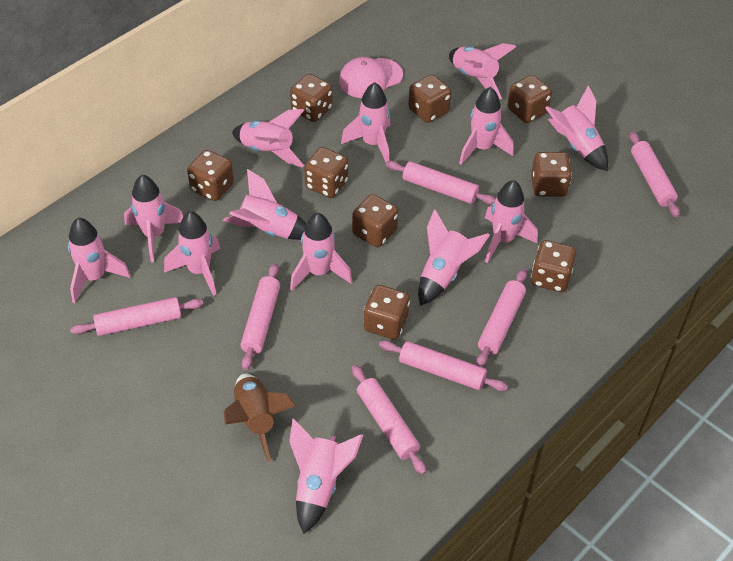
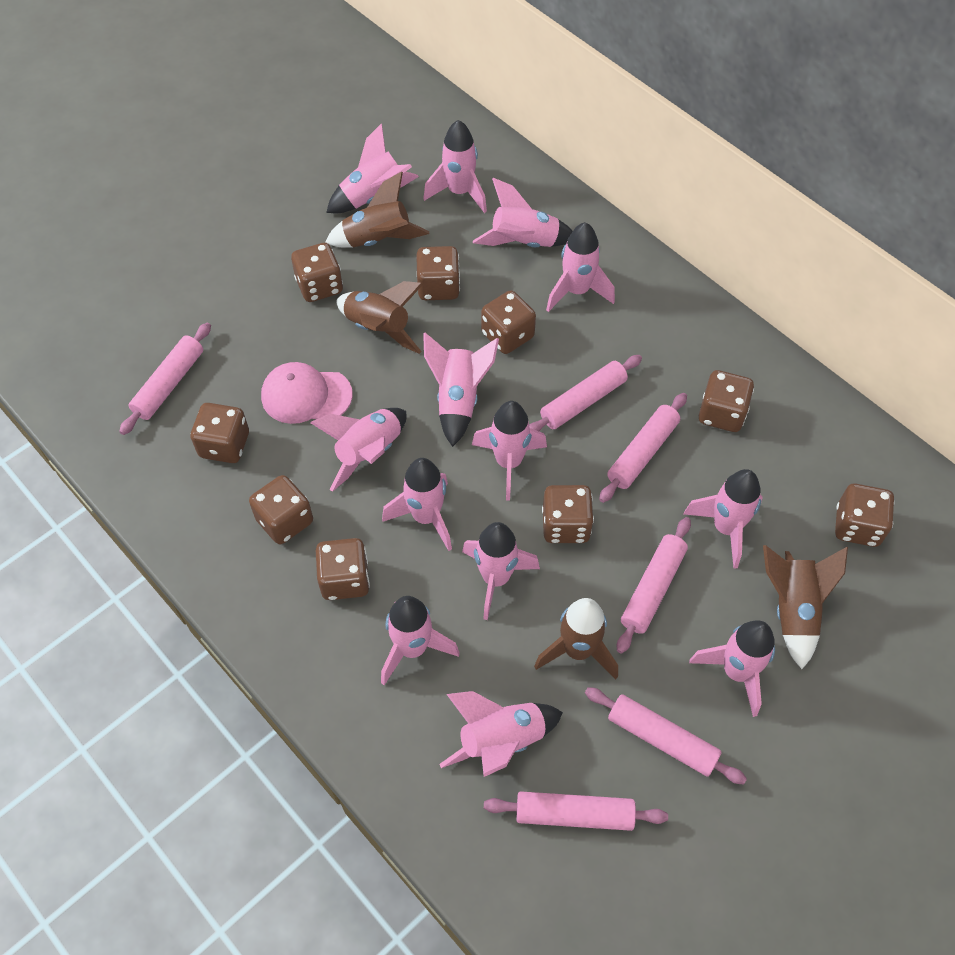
brown rocket: 1 -> 4
pink rolling pin: 7 -> 6

